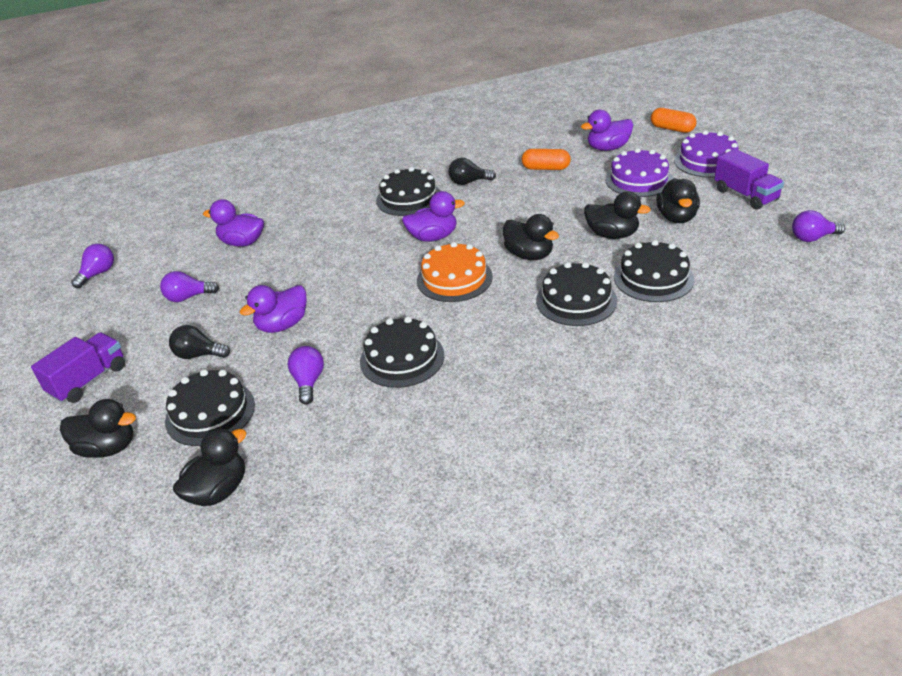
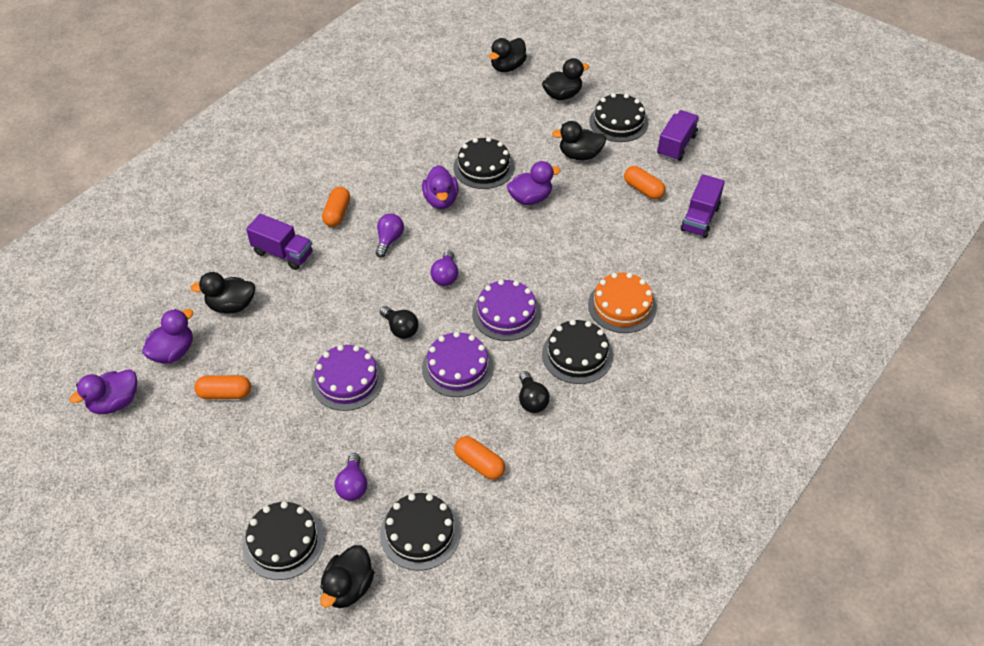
orange capsule: 2 -> 4
purple cake: 2 -> 3
purple light bulb: 4 -> 3
purple truck: 2 -> 3

